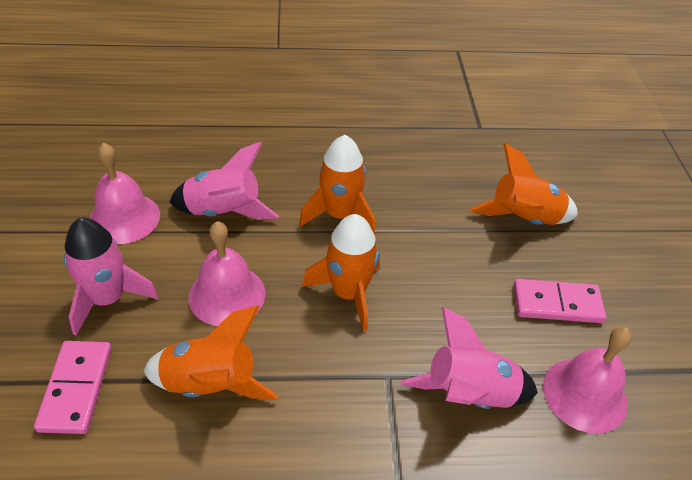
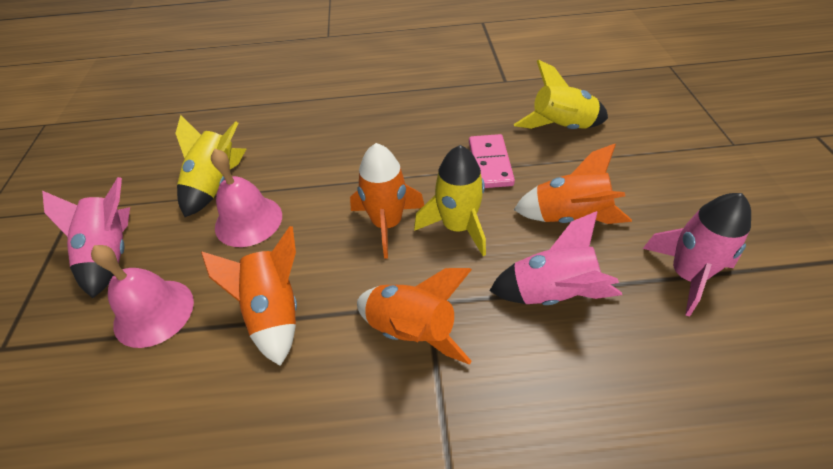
pink bell: 3 -> 2
pink domino: 2 -> 1
yellow rocket: 0 -> 3

